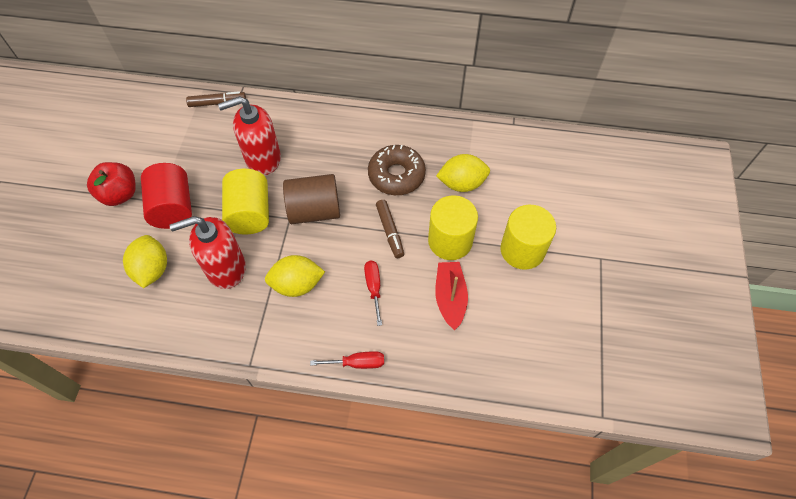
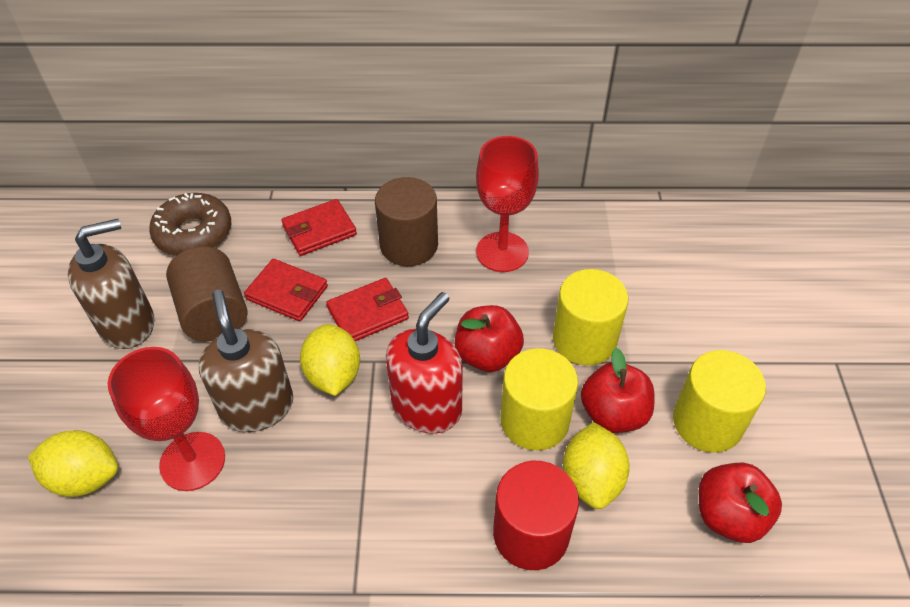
brown cylinder: 1 -> 2
brown marker: 2 -> 0
brown soap dispenser: 0 -> 2
red apple: 1 -> 3
red boat: 1 -> 0
red goblet: 0 -> 2
red screwdriver: 2 -> 0
red soap dispenser: 2 -> 1
red wallet: 0 -> 3

